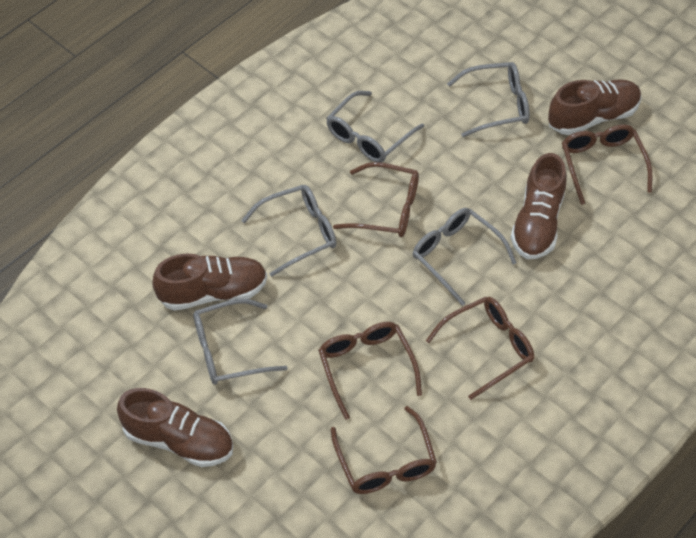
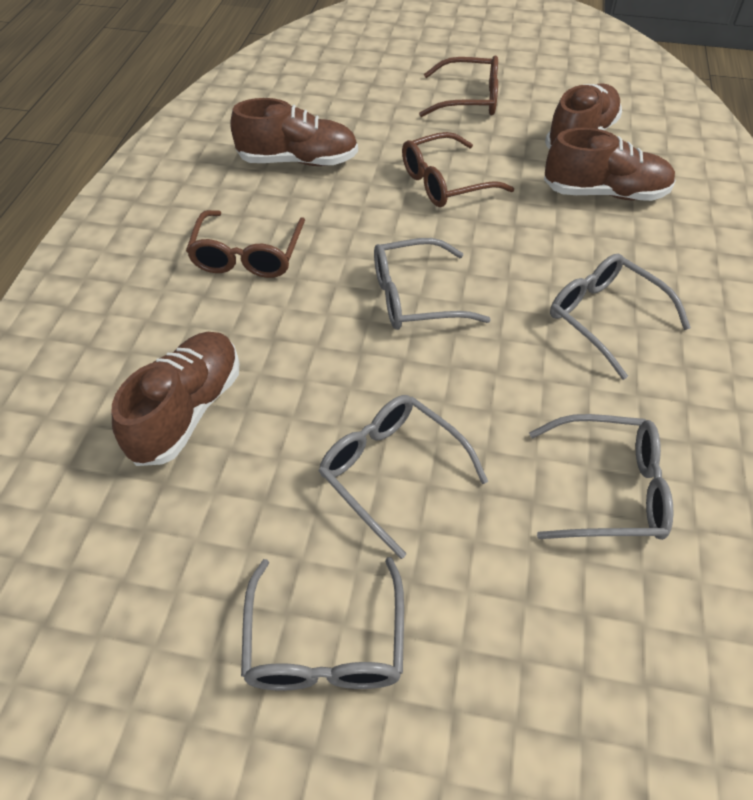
brown glasses: 5 -> 3

